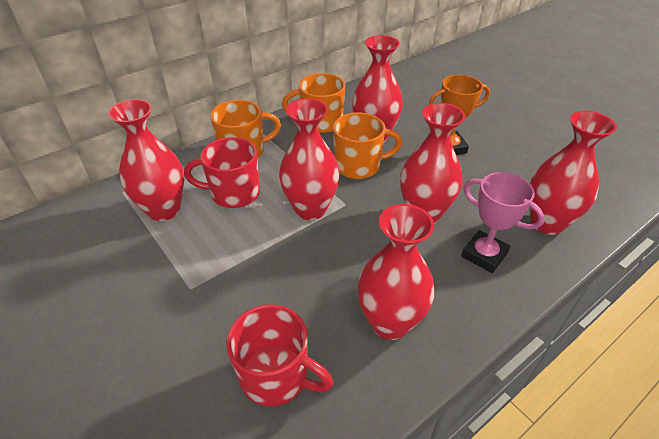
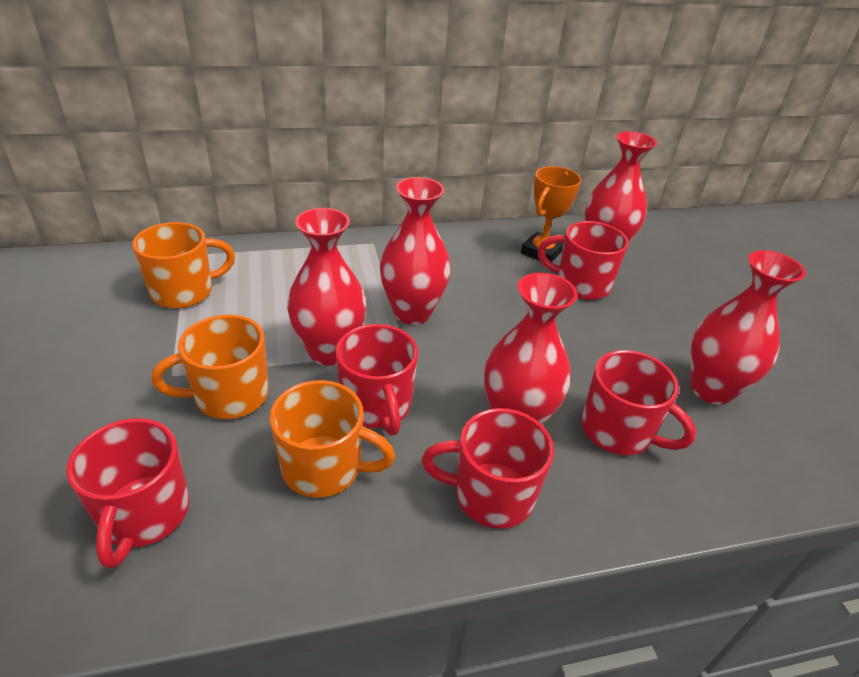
pink trophy: 1 -> 0
red mug: 2 -> 5
red vase: 6 -> 5

